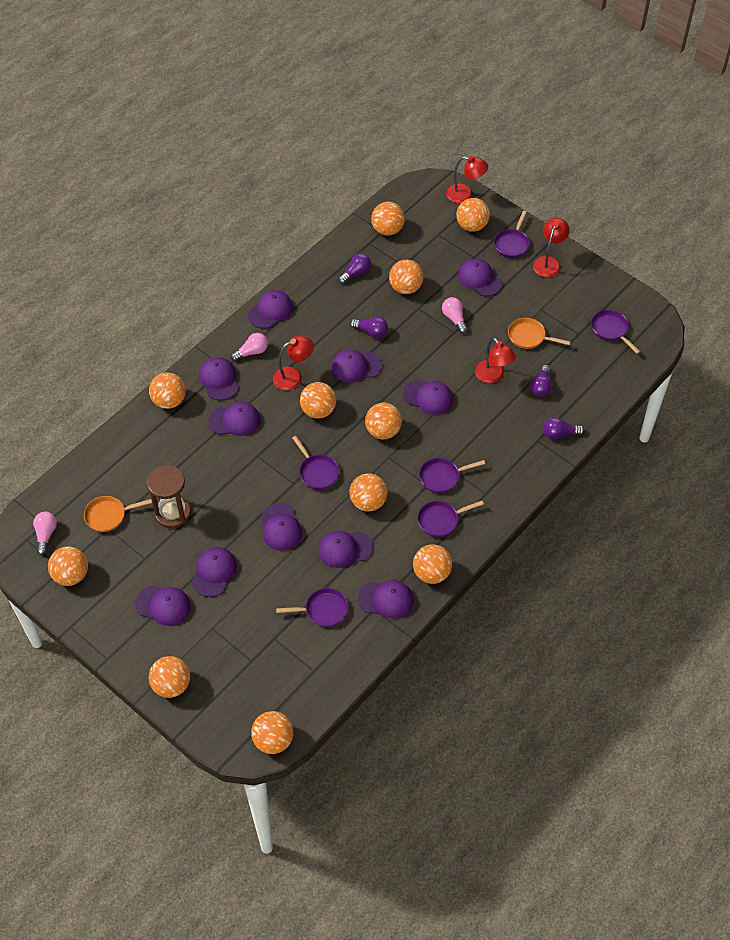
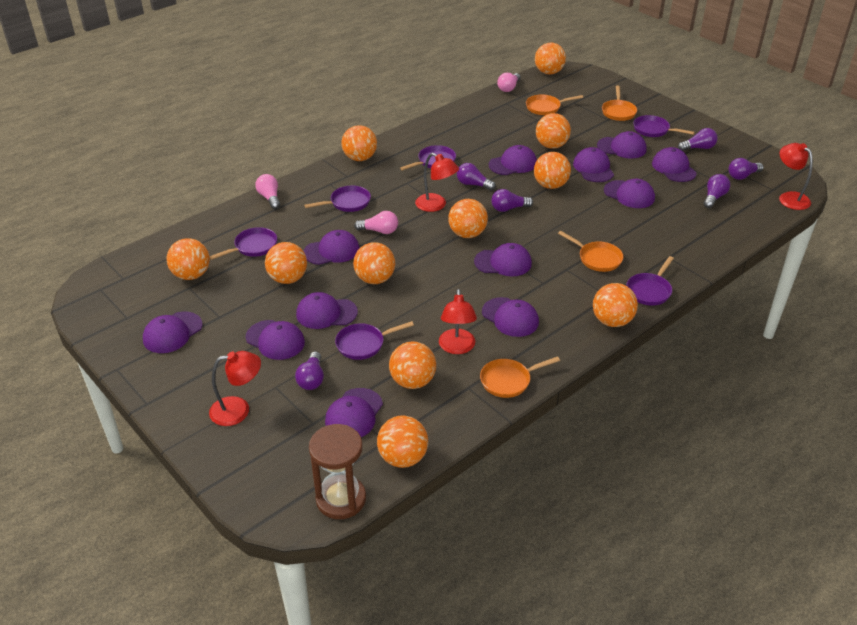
orange pan: 2 -> 4
purple cap: 11 -> 12
purple light bulb: 4 -> 6

